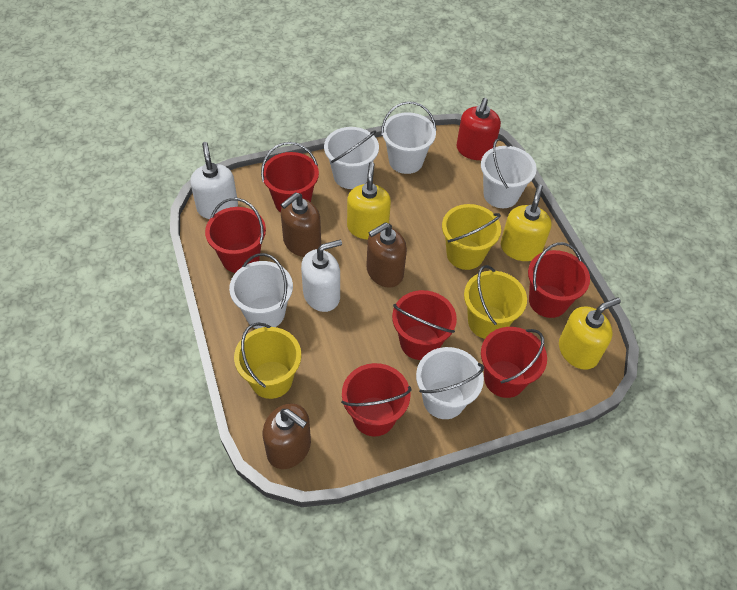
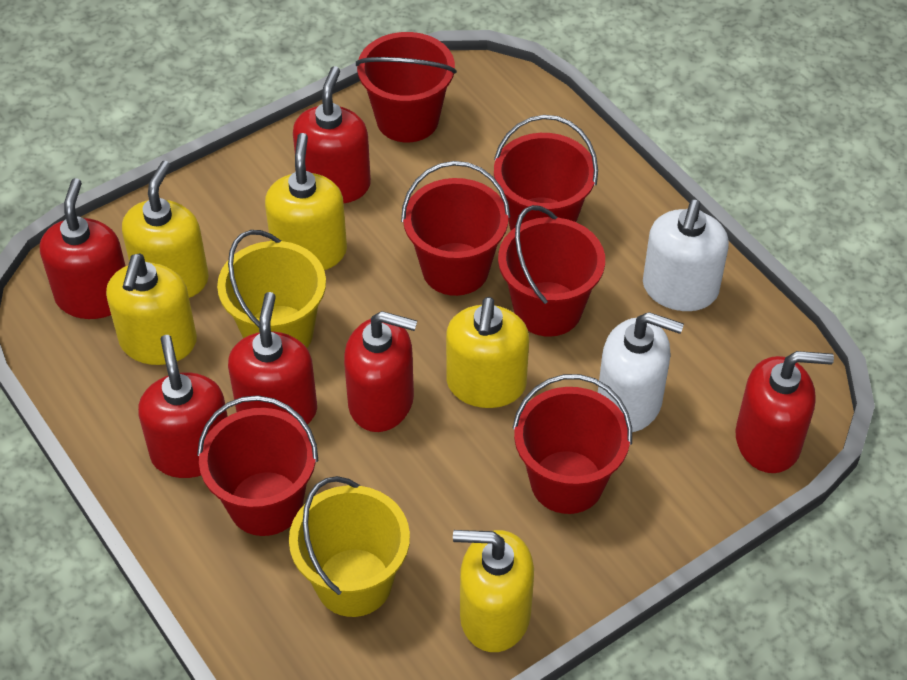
brown soap dispenser: 3 -> 0
red soap dispenser: 1 -> 6
white bucket: 5 -> 0
yellow bucket: 3 -> 2
yellow soap dispenser: 3 -> 5

